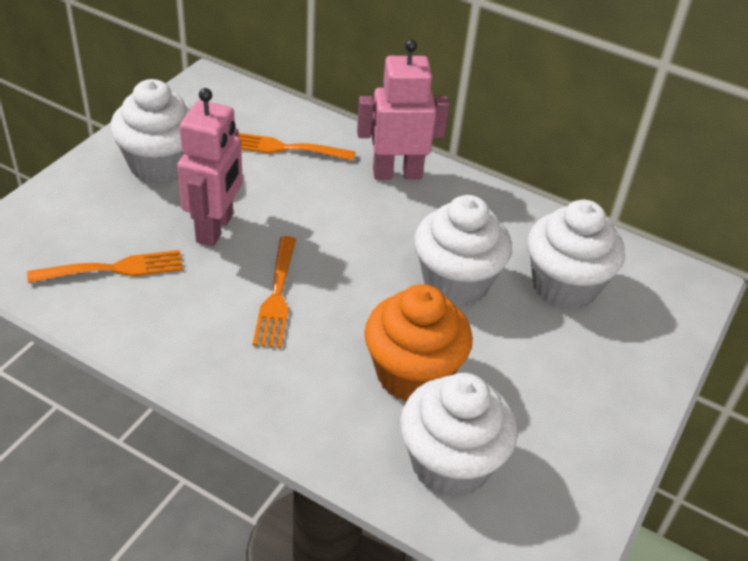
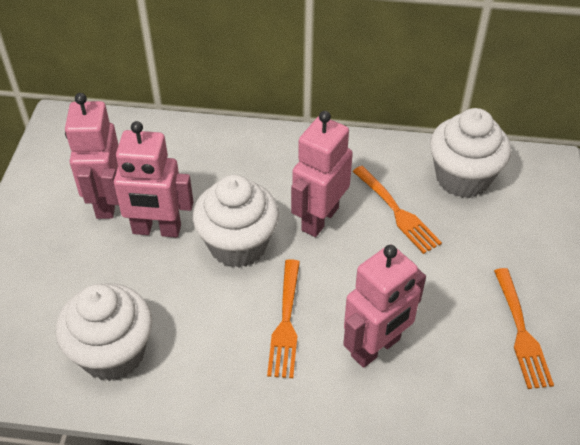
orange cupcake: 1 -> 0
pink robot: 2 -> 4
white cupcake: 4 -> 3

